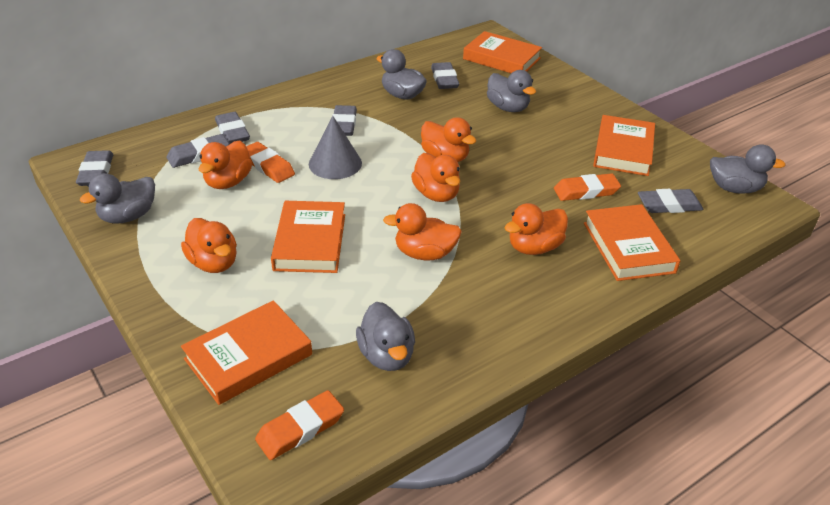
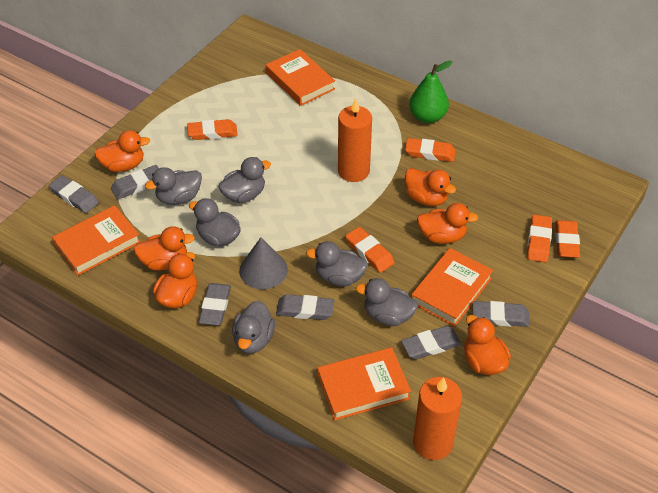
green pear: 0 -> 1
grey duck: 5 -> 6
orange book: 5 -> 4
orange candle: 0 -> 2
orange eraser: 3 -> 5

